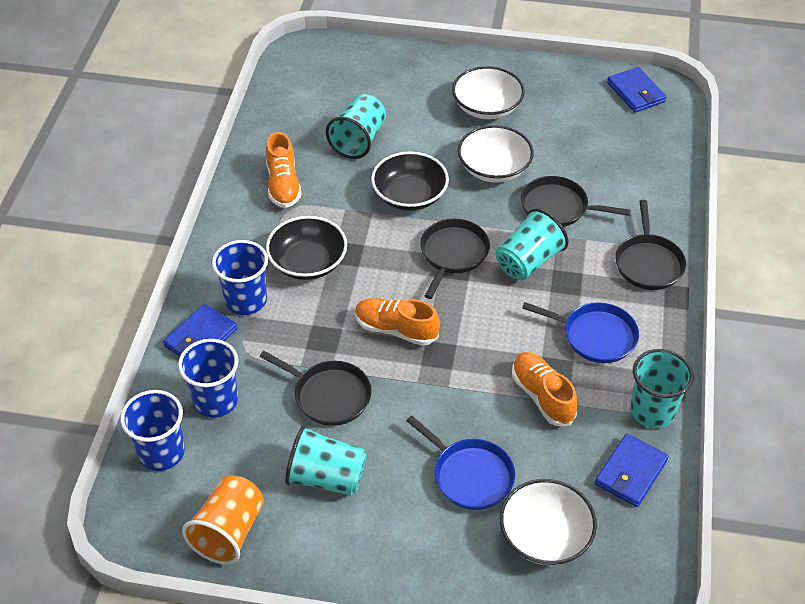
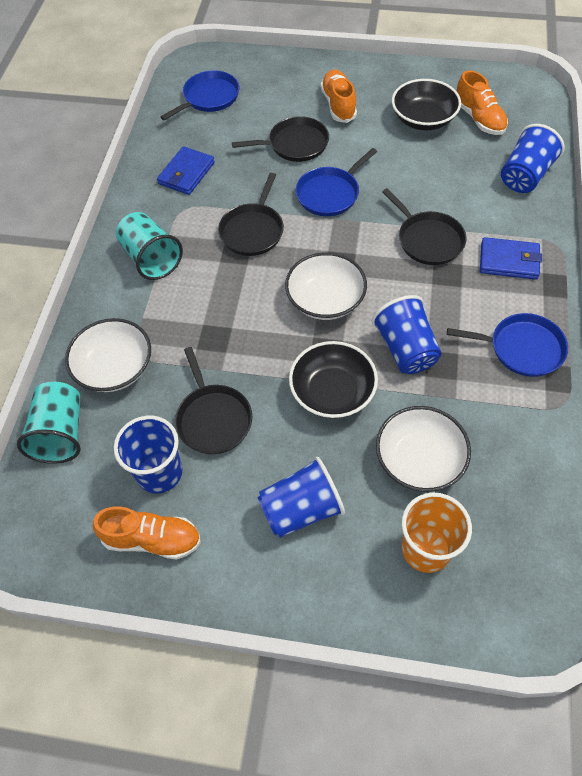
blue cup: 3 -> 4
blue pan: 2 -> 3
blue wallet: 3 -> 2
turquoise cup: 4 -> 2

